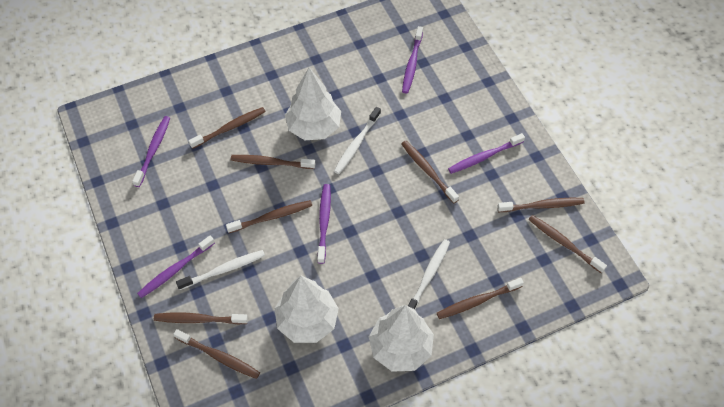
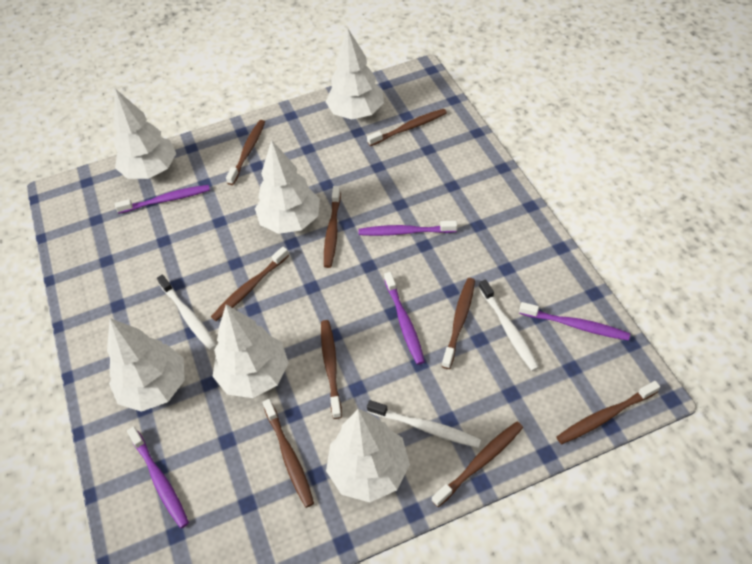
white tree: 3 -> 6

